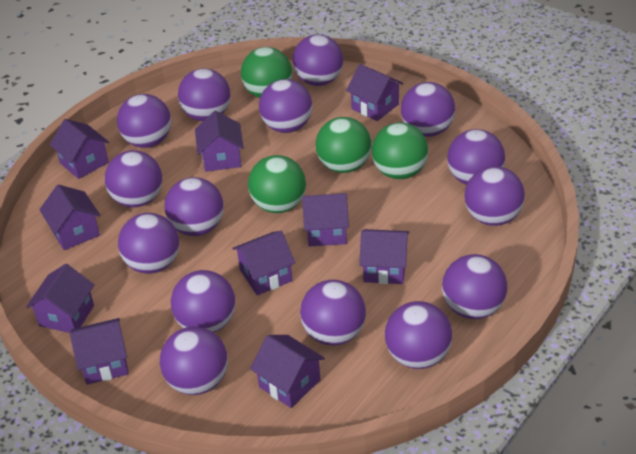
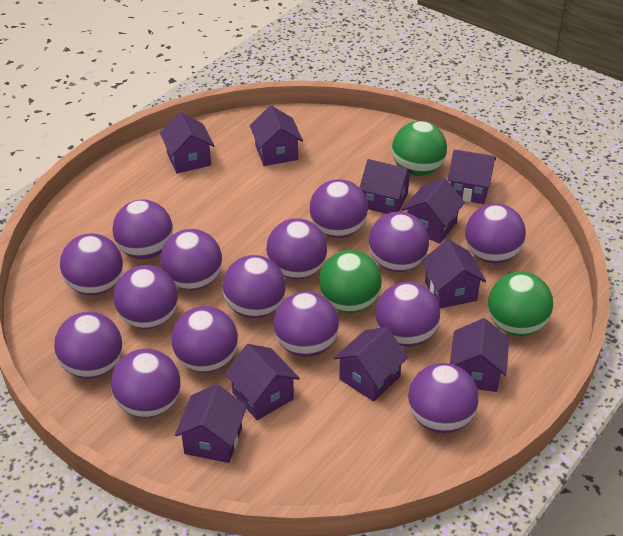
green ball: 4 -> 3

